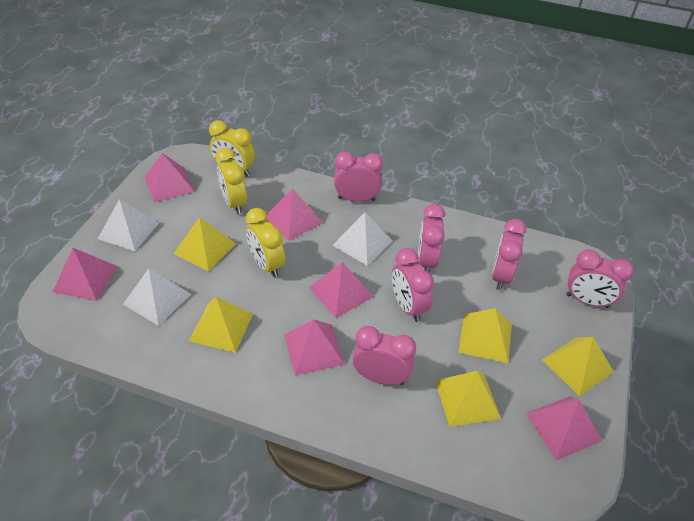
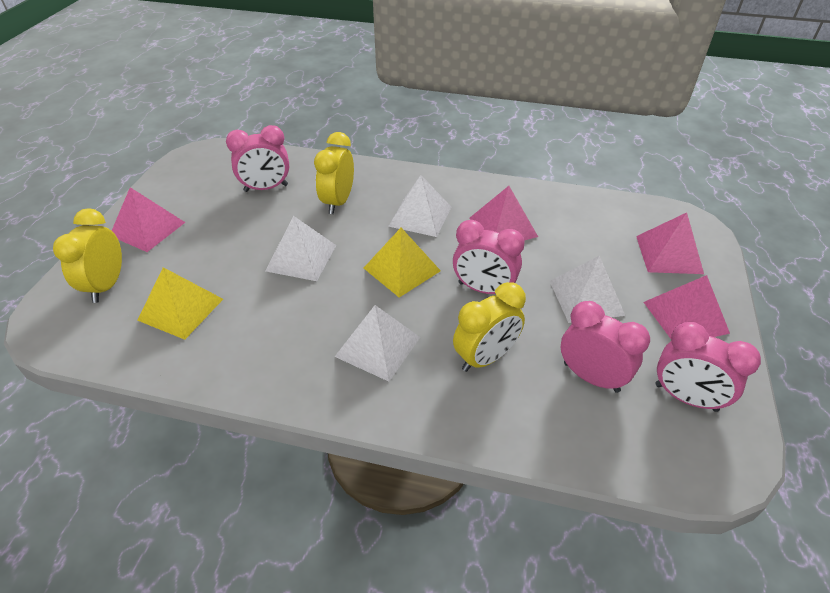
pink clock: 6 -> 4
pink pyramid: 6 -> 4
white pyramid: 3 -> 4
yellow pyramid: 5 -> 2

